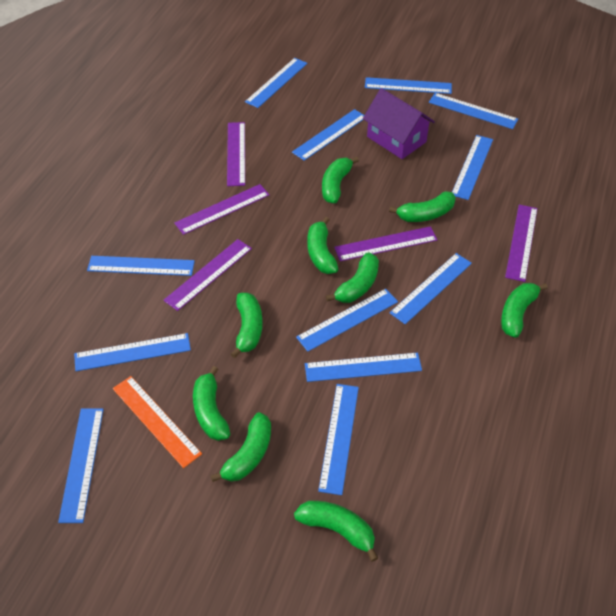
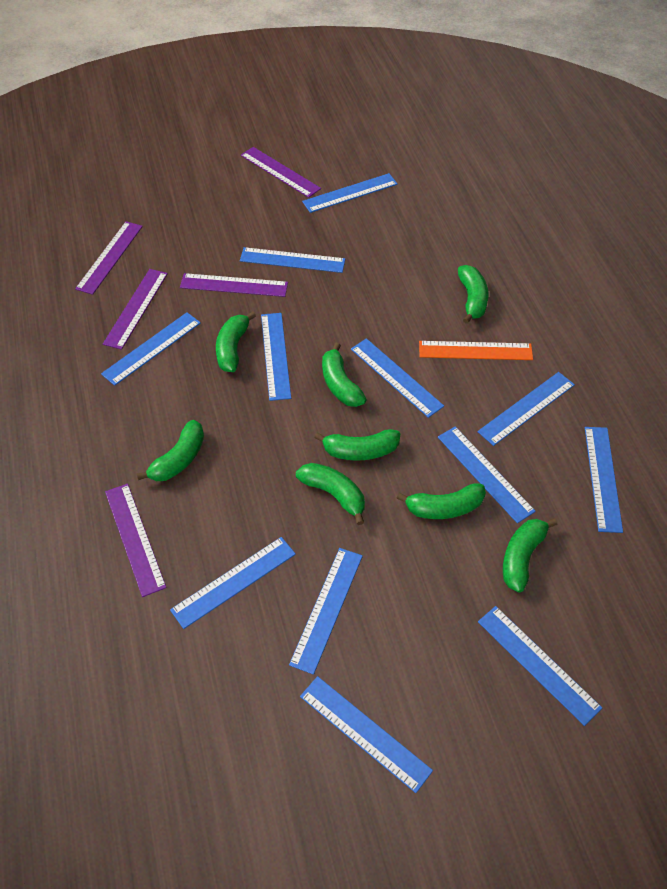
green banana: 9 -> 8
purple house: 1 -> 0

